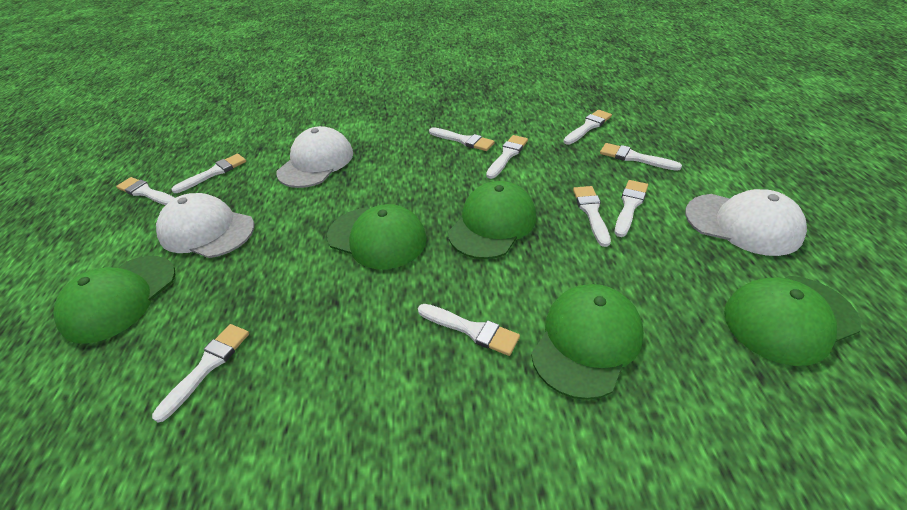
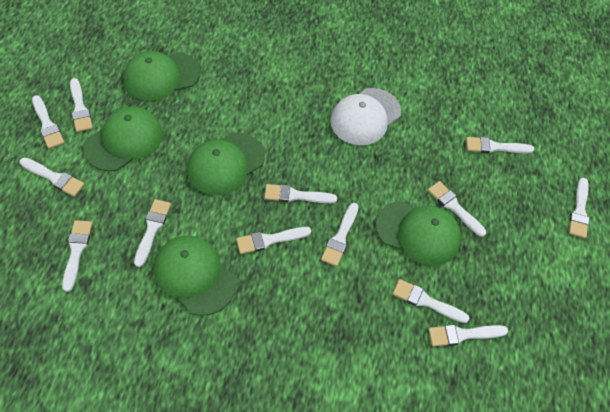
white brush: 10 -> 13
white cap: 3 -> 1

